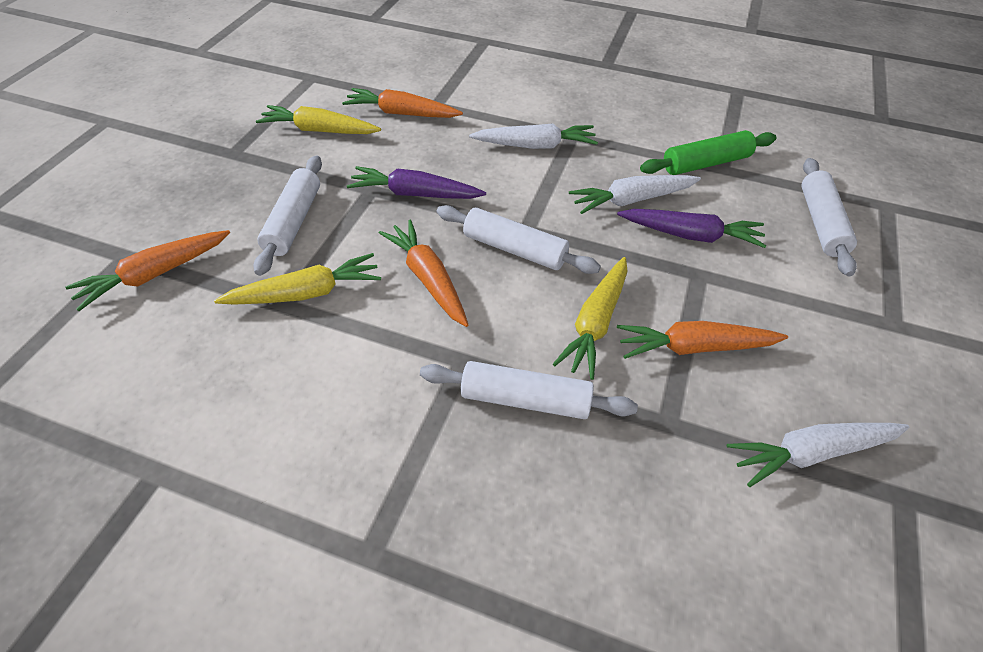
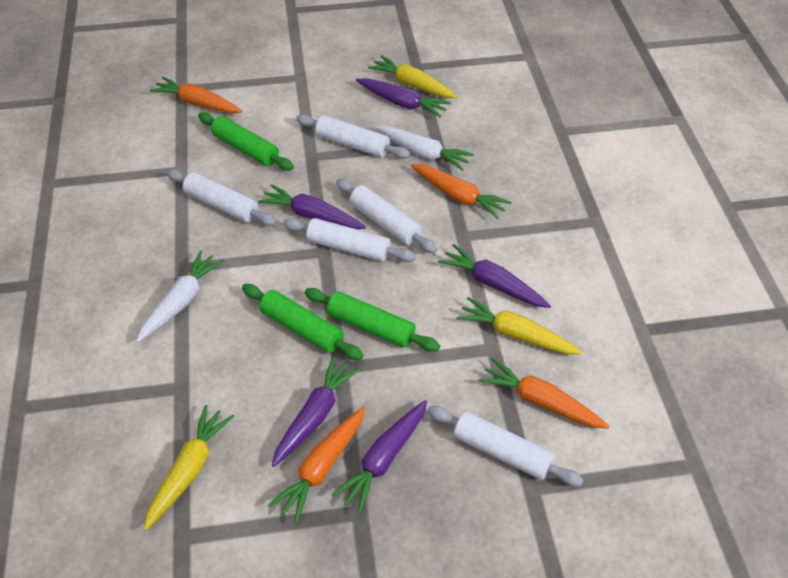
green rolling pin: 1 -> 3
purple carrot: 2 -> 5
white carrot: 3 -> 2
white rolling pin: 4 -> 5

